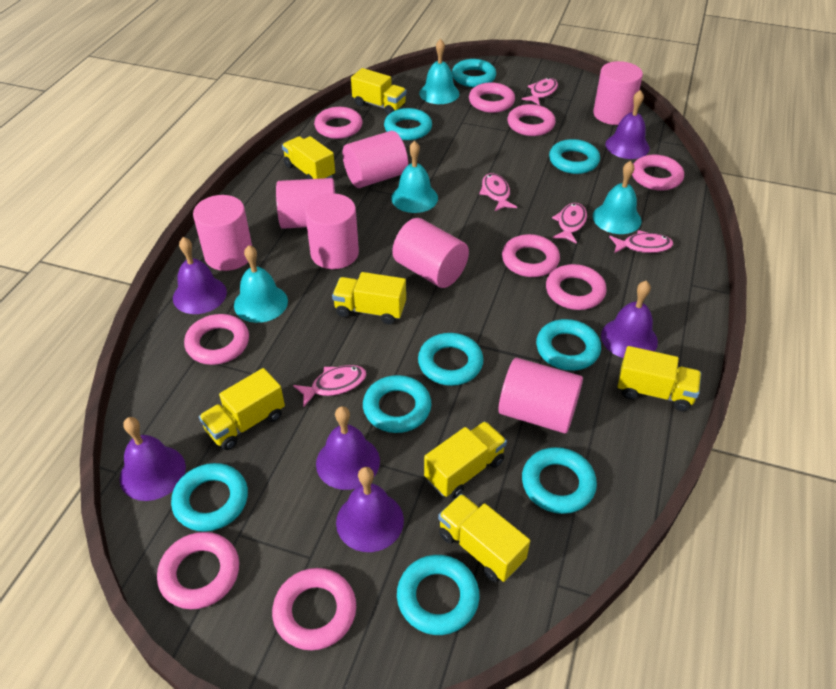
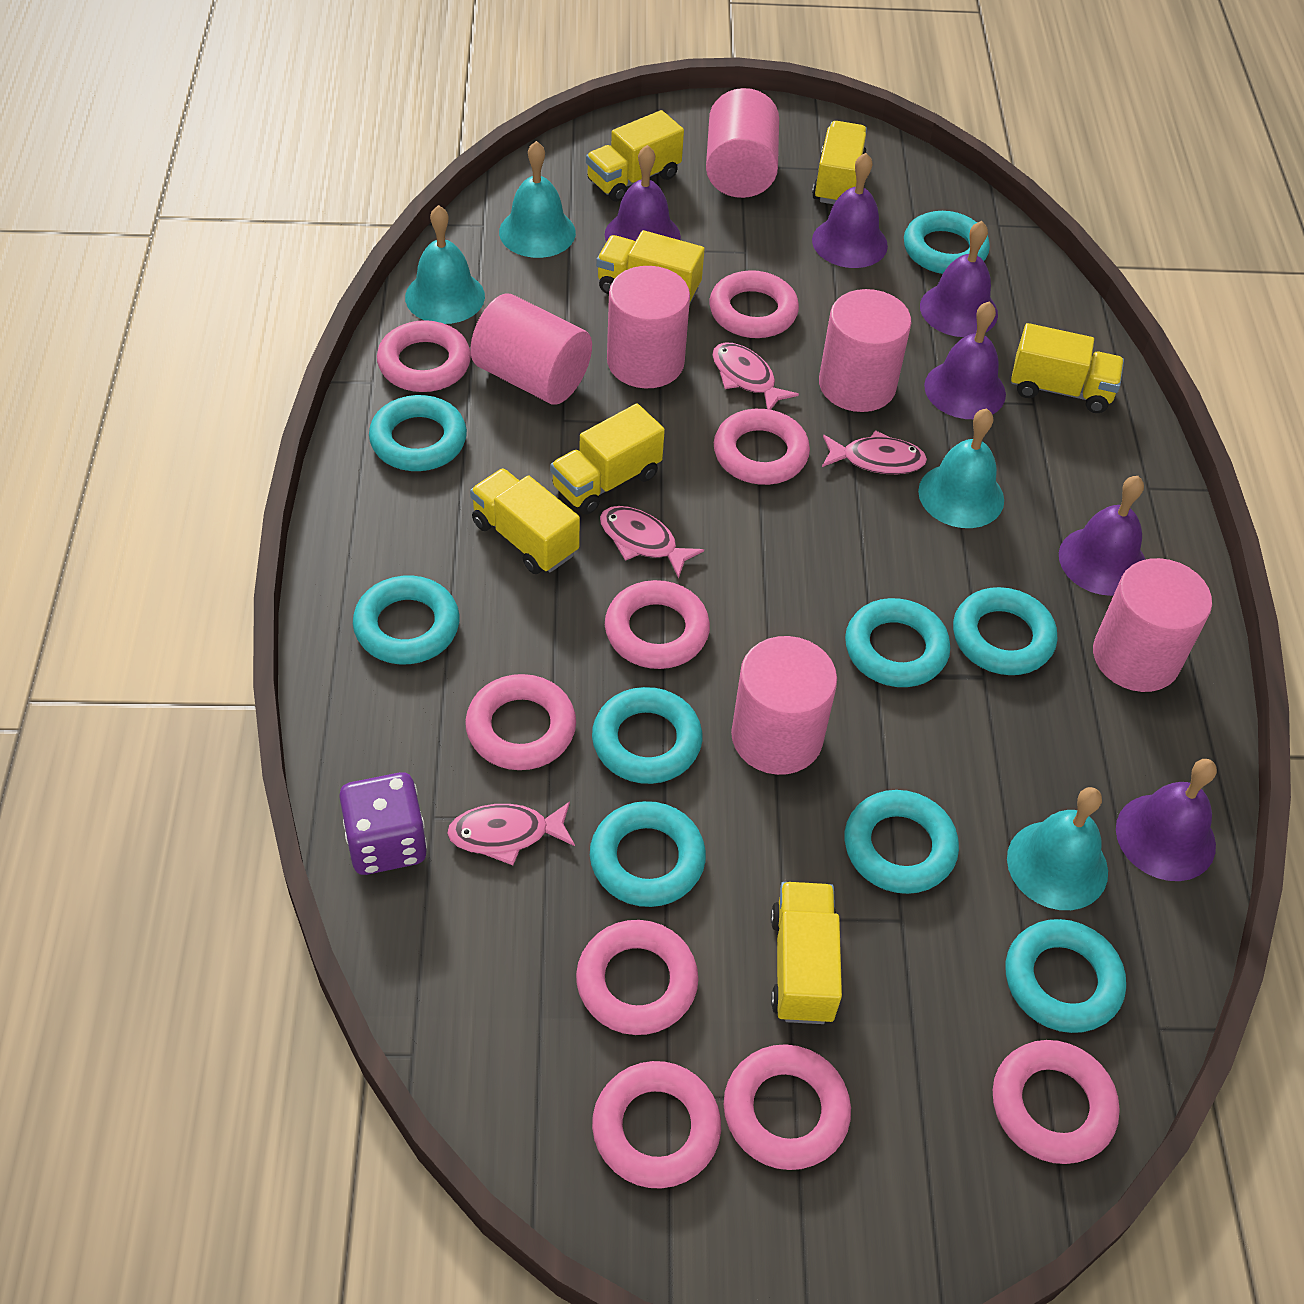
pink cylinder: 7 -> 6
pink fish: 5 -> 4
purple dice: 0 -> 1

